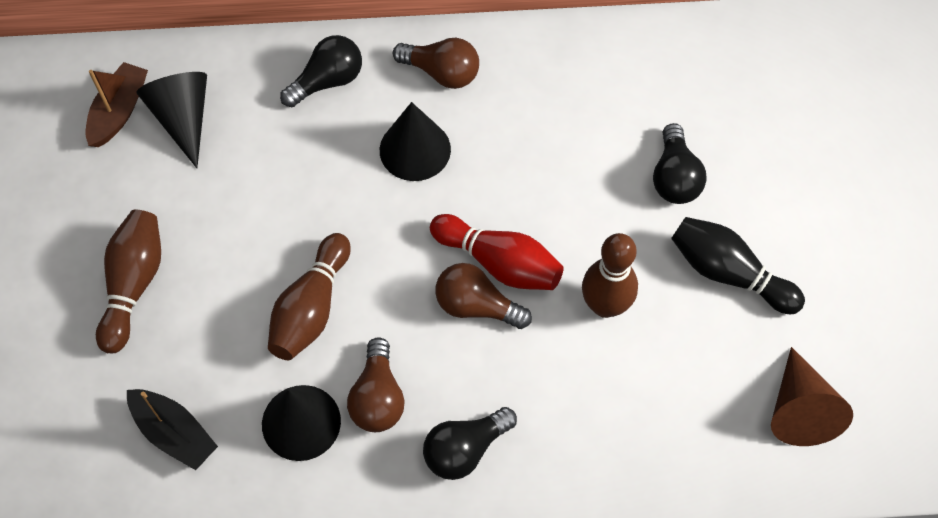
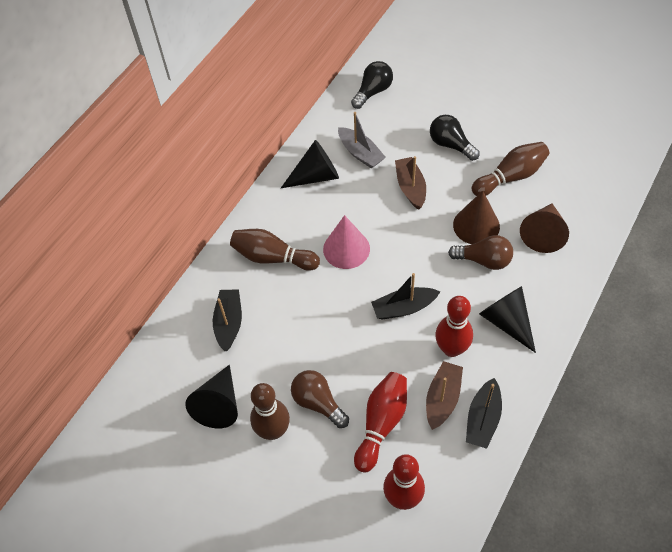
black boat: 1 -> 3
black bowling pin: 1 -> 0
black light bulb: 3 -> 2
brown boat: 1 -> 2
brown cone: 1 -> 2
brown light bulb: 3 -> 2
grey boat: 0 -> 1
pink cone: 0 -> 1
red bowling pin: 1 -> 3

